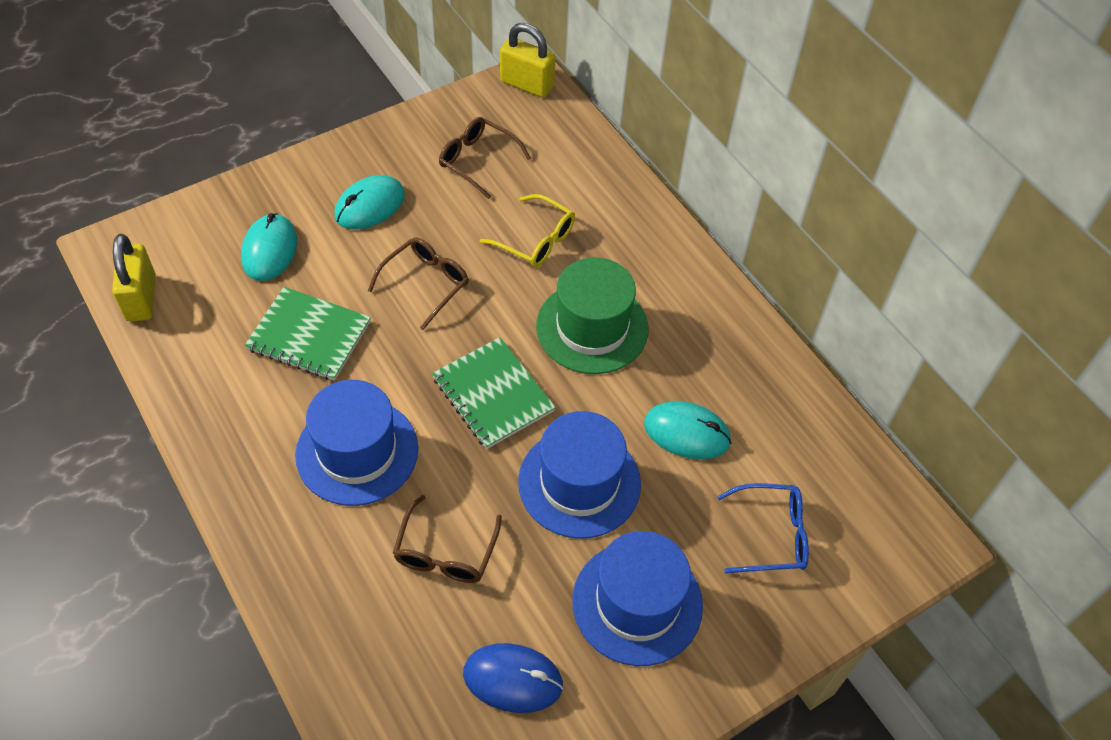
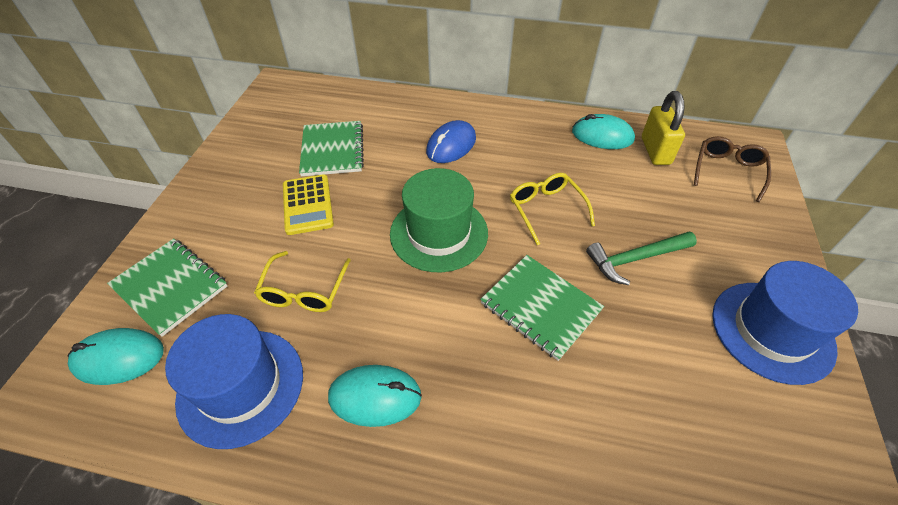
blue glasses: 1 -> 0
blue hat: 3 -> 2
brown glasses: 3 -> 1
green hammer: 0 -> 1
green notebook: 2 -> 3
yellow calculator: 0 -> 1
yellow glasses: 1 -> 2
yellow padlock: 2 -> 1

